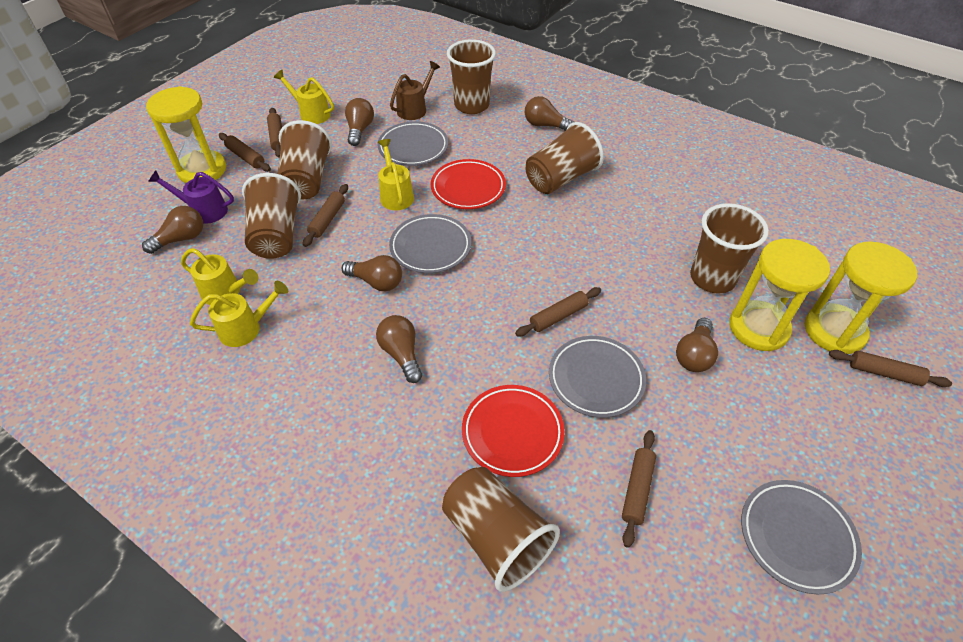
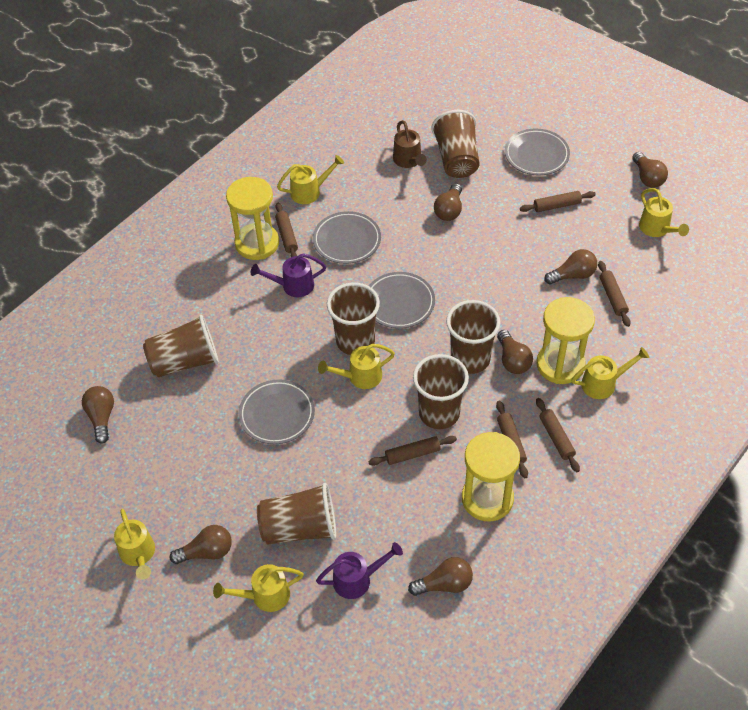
brown light bulb: 6 -> 7
purple watering can: 1 -> 2
red plate: 2 -> 0
yellow watering can: 4 -> 6

